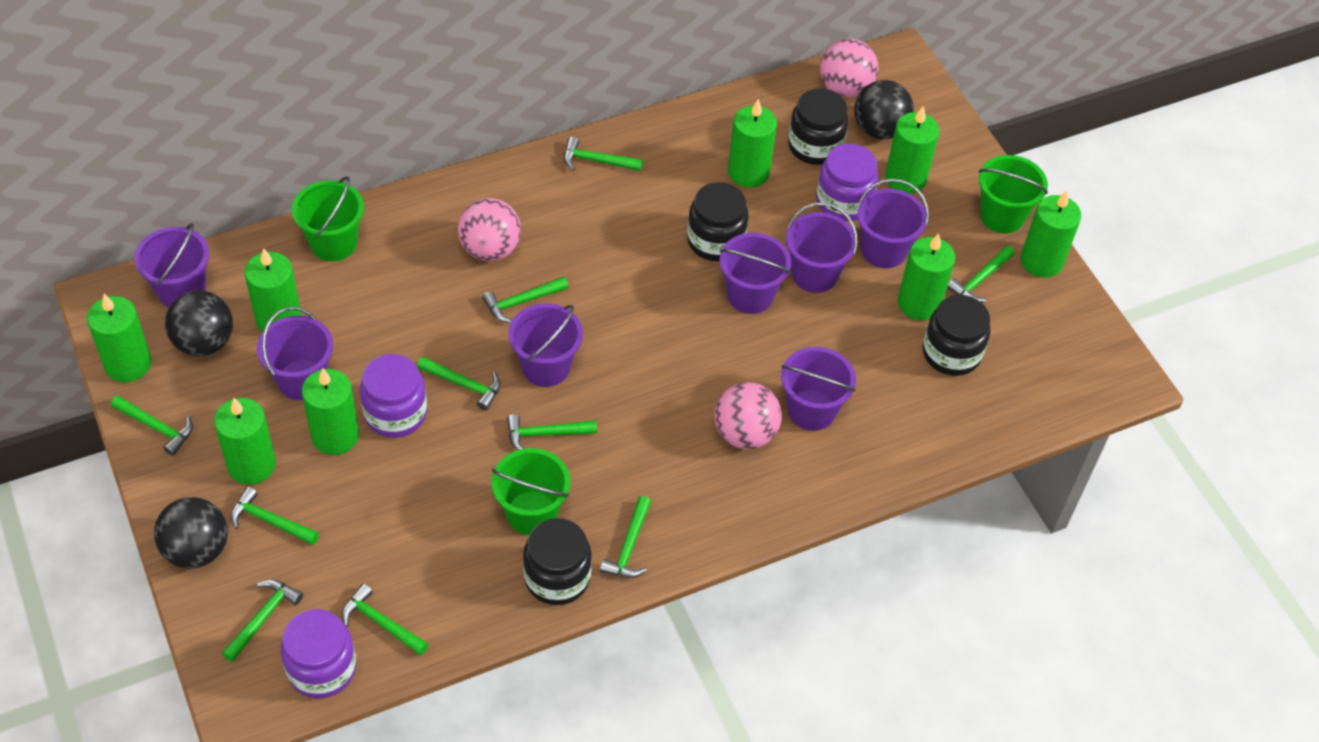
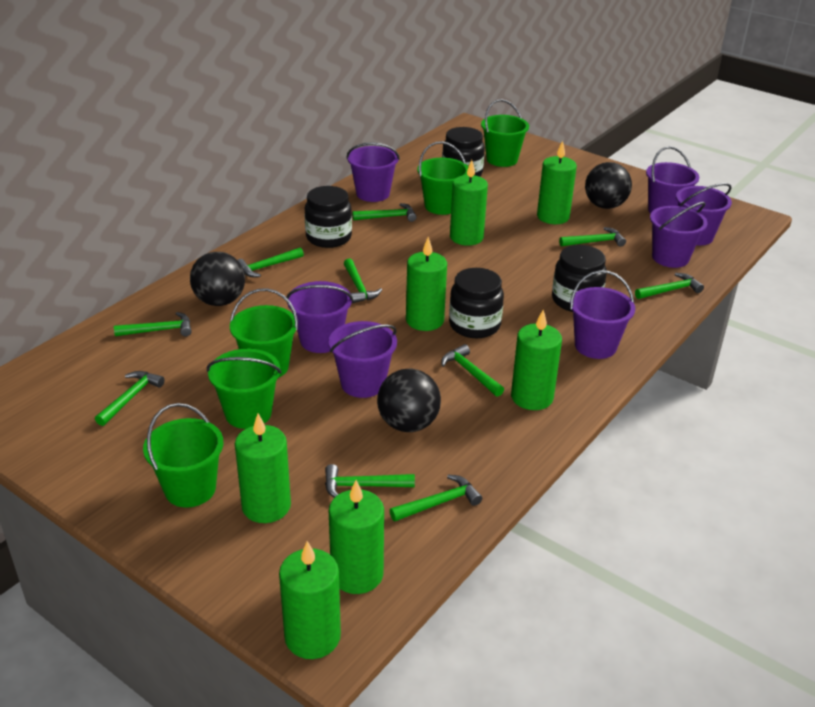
green bucket: 3 -> 5
green candle: 8 -> 7
pink ball: 3 -> 0
purple jar: 3 -> 0

